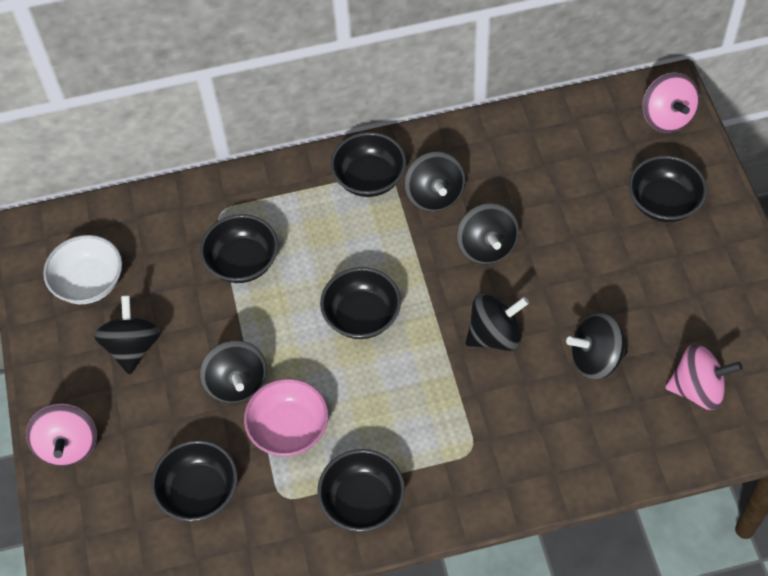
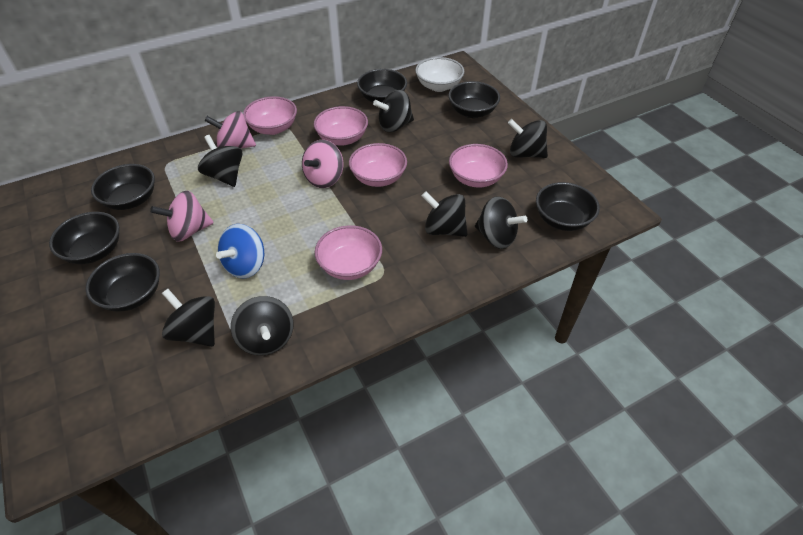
black spinning top: 6 -> 7
blue spinning top: 0 -> 1
pink bowl: 1 -> 5

